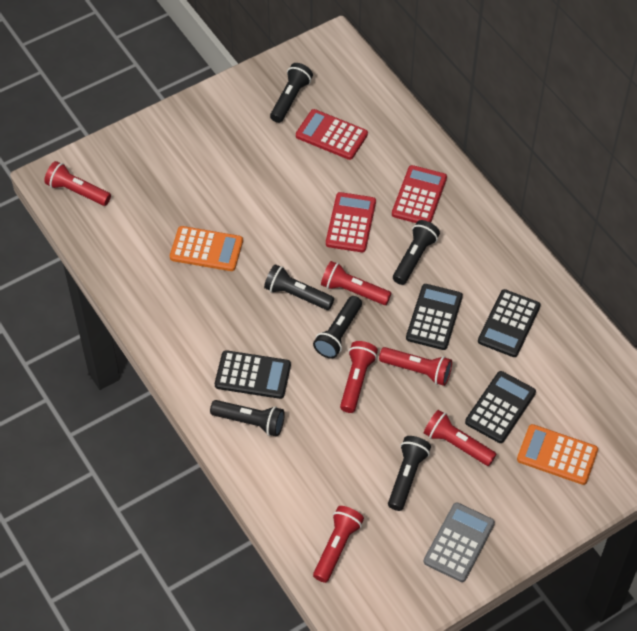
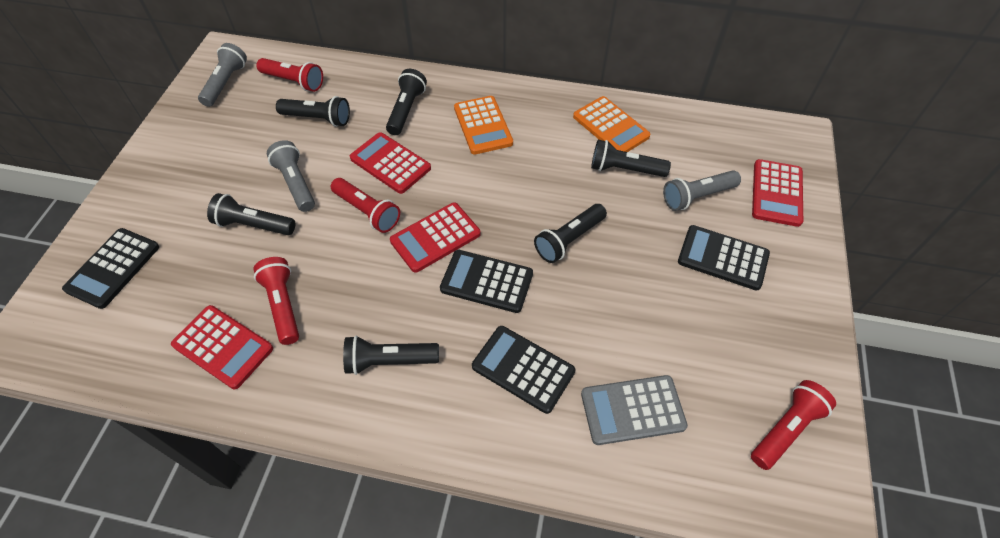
grey flashlight: 0 -> 3
red calculator: 3 -> 4
red flashlight: 6 -> 4

